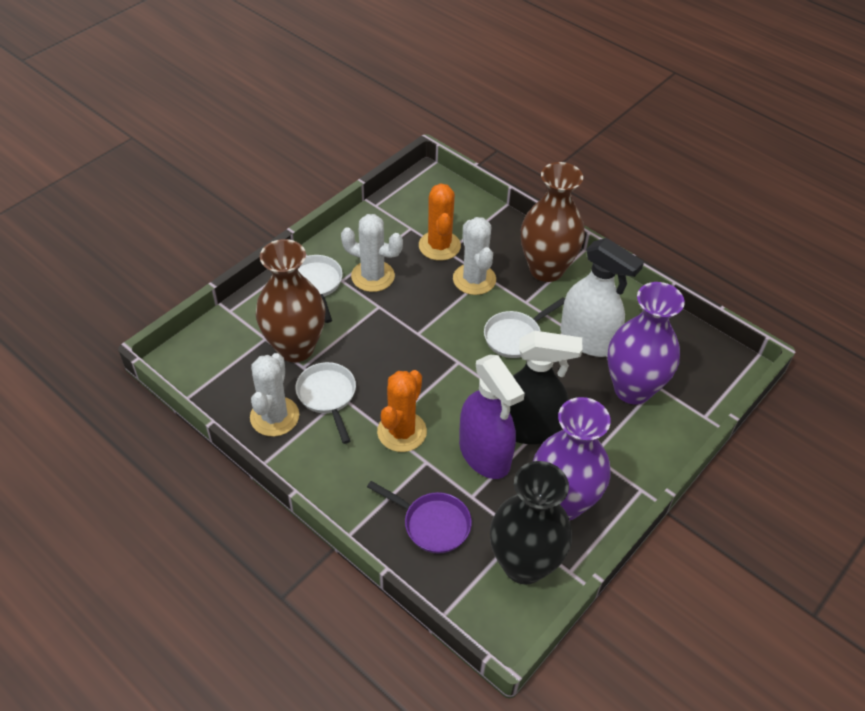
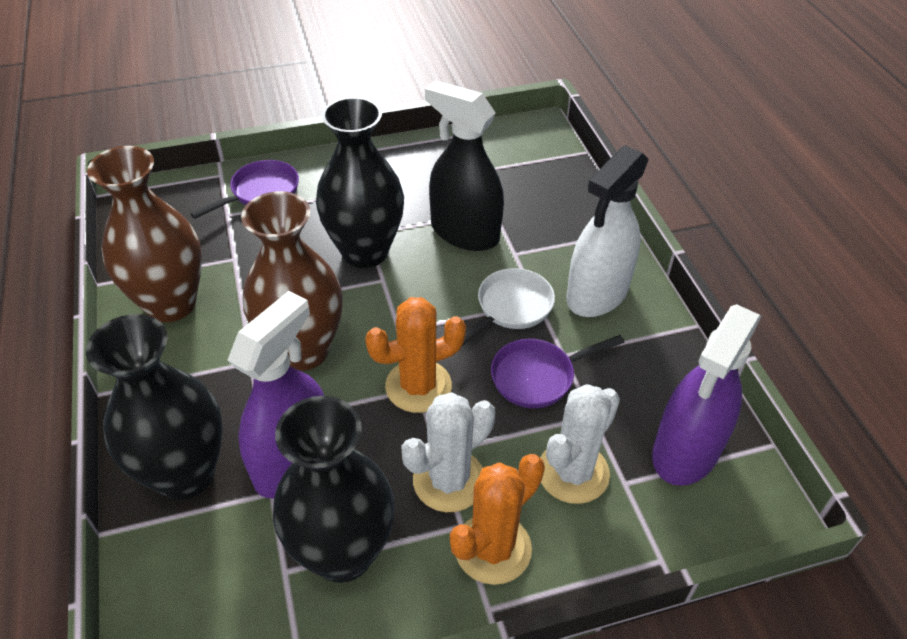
black vase: 1 -> 3
purple pan: 1 -> 2
purple spray bottle: 1 -> 2
purple vase: 2 -> 0
white cactus: 3 -> 2
white pan: 3 -> 1

